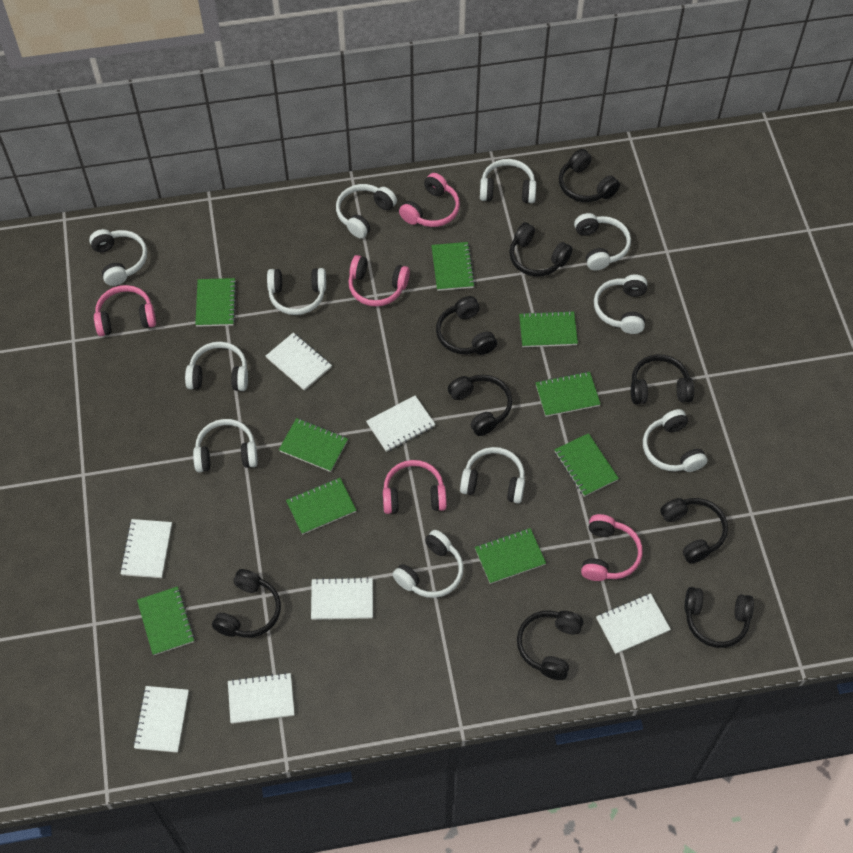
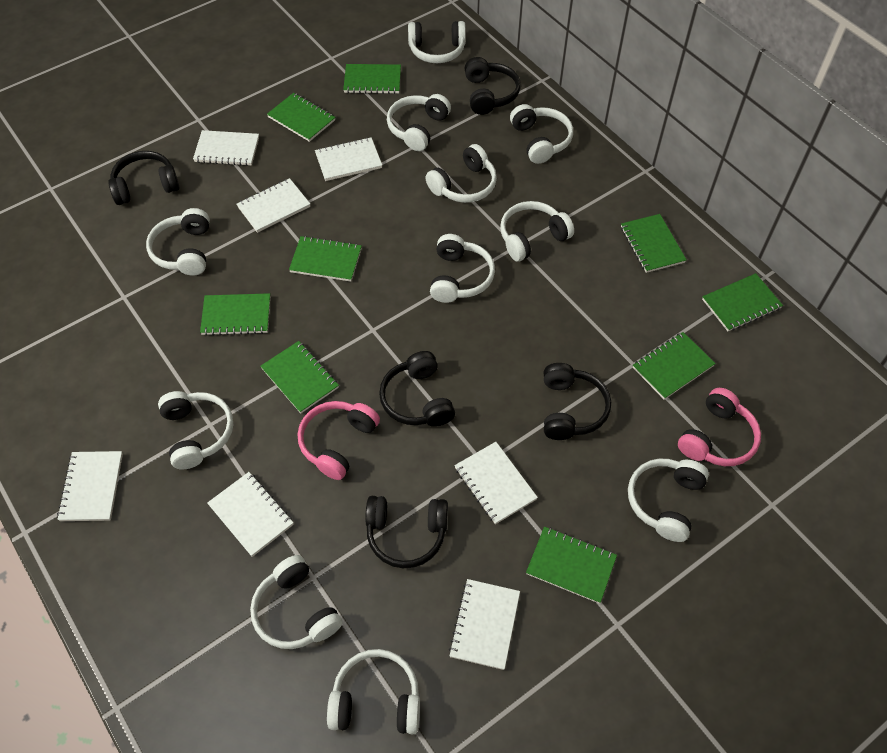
black headphones: 9 -> 5
pink headphones: 5 -> 2

